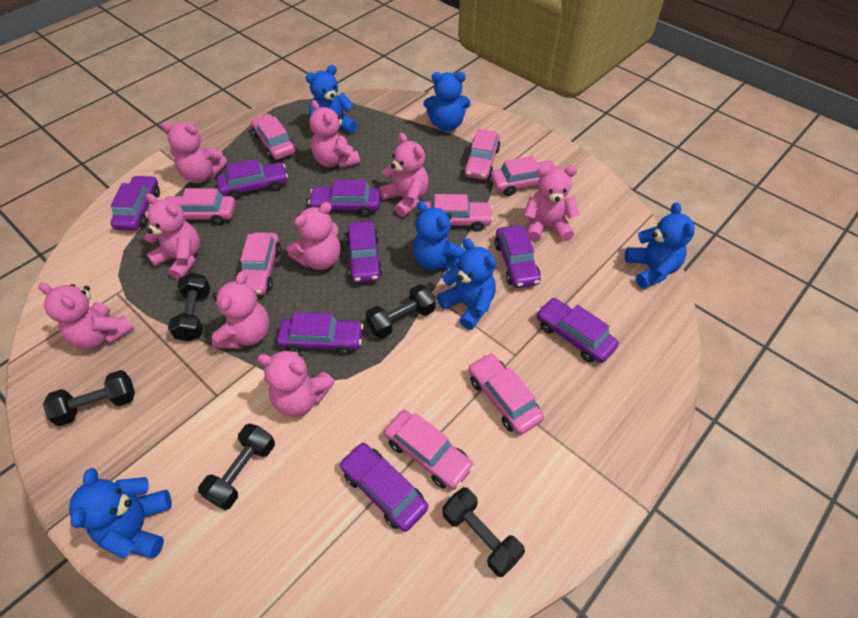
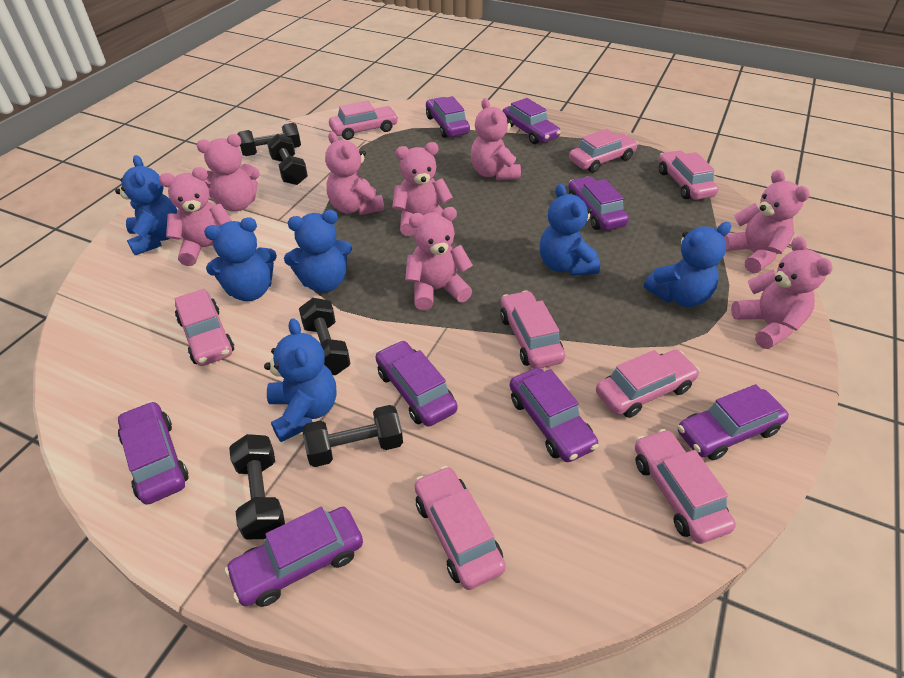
pink teddy bear: 9 -> 8

